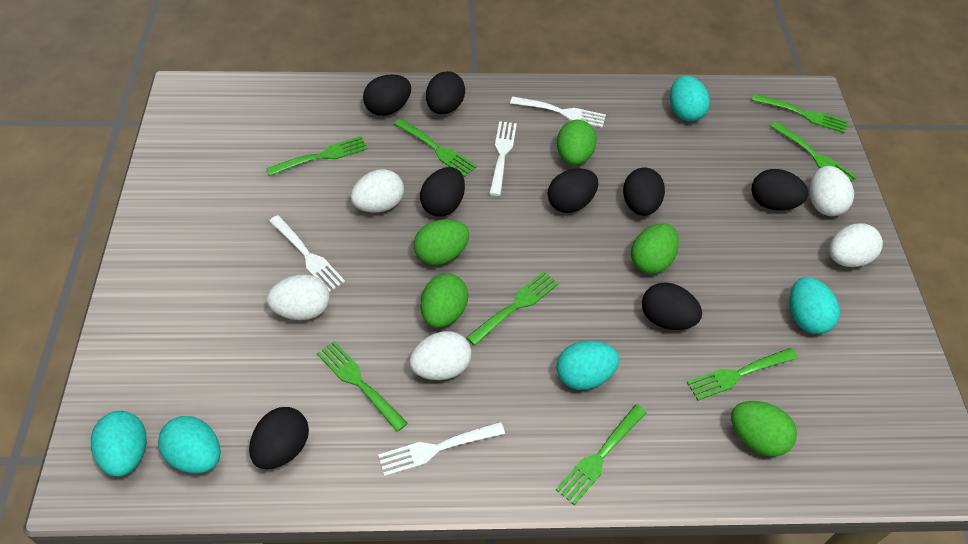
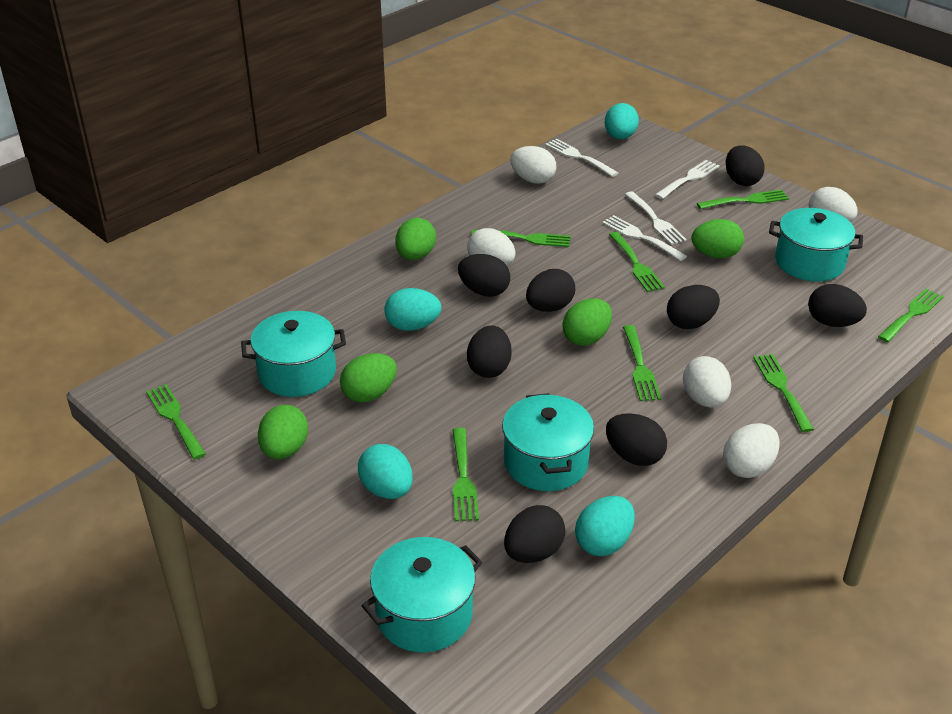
turquoise egg: 5 -> 4
turquoise pot: 0 -> 4

